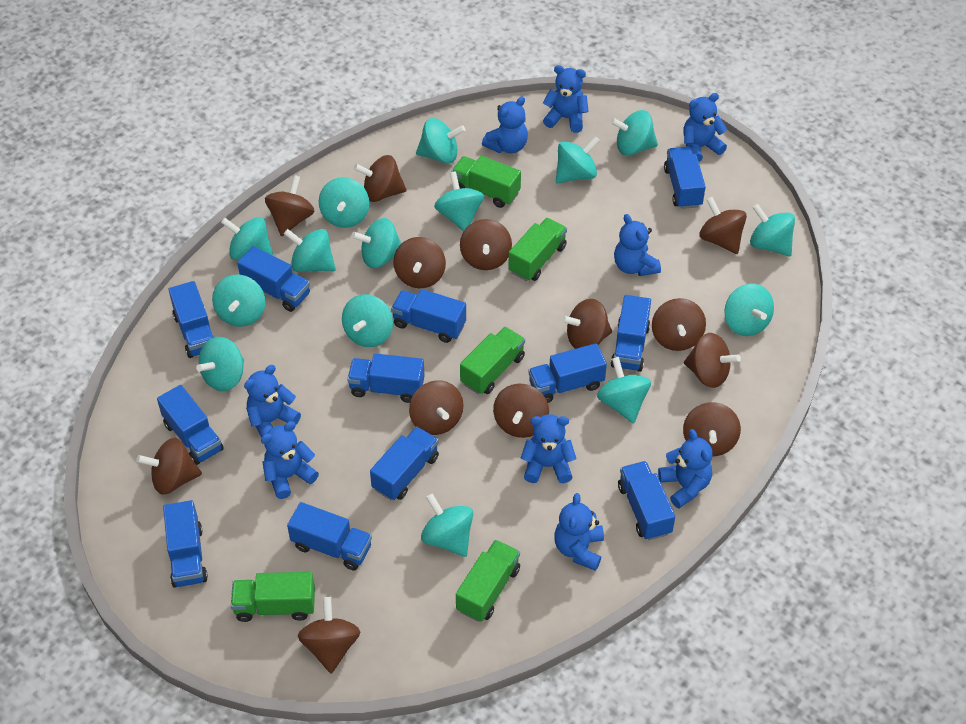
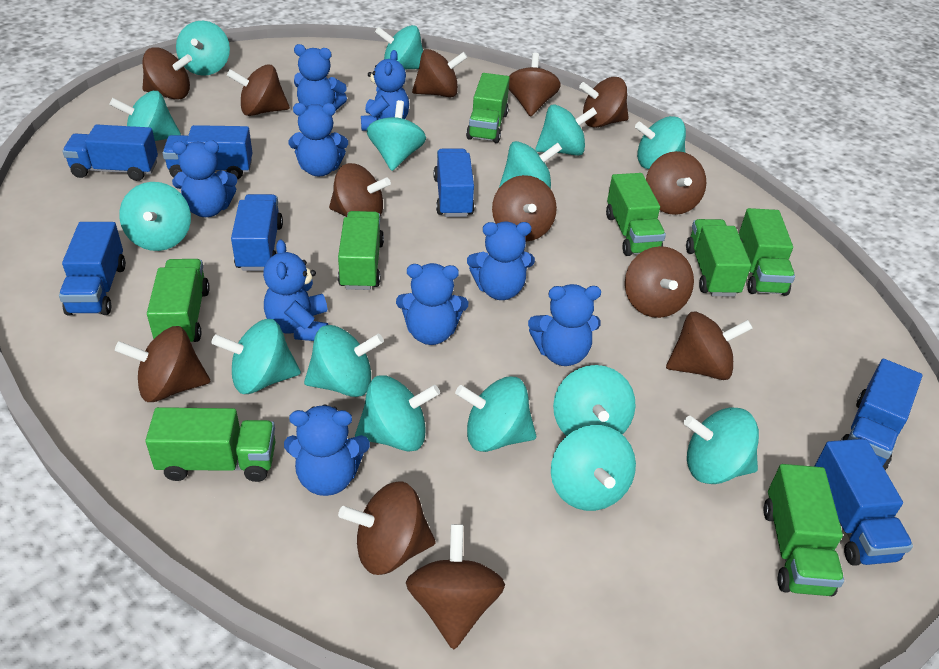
blue truck: 12 -> 7
green truck: 5 -> 8

